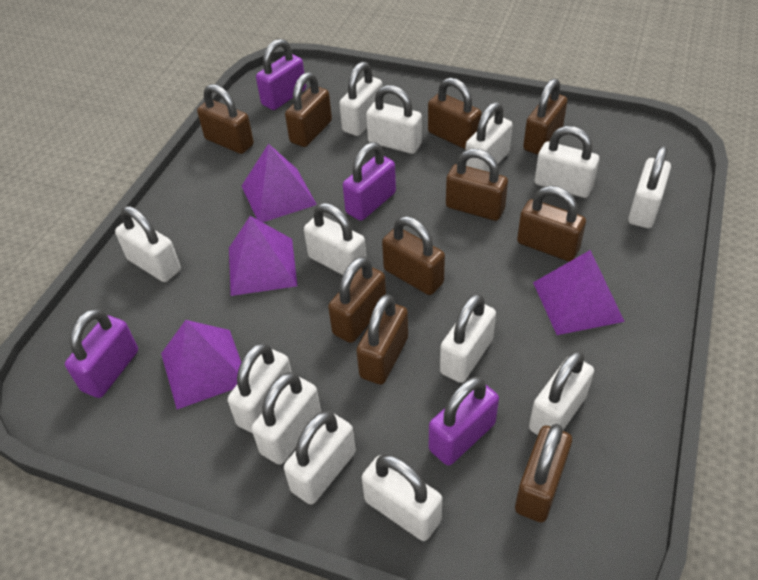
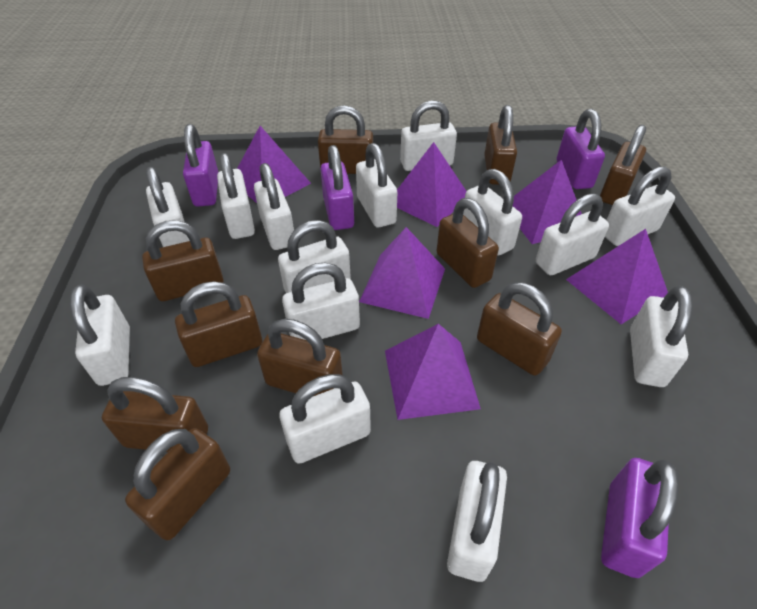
purple pyramid: 4 -> 6
white padlock: 13 -> 14

